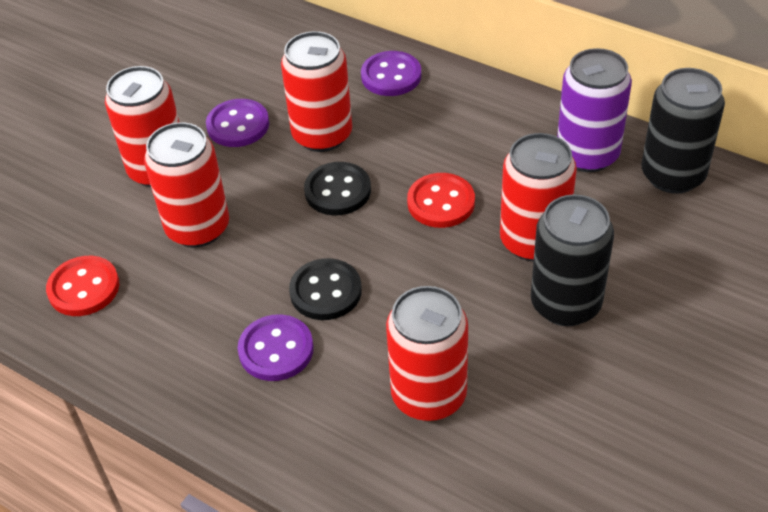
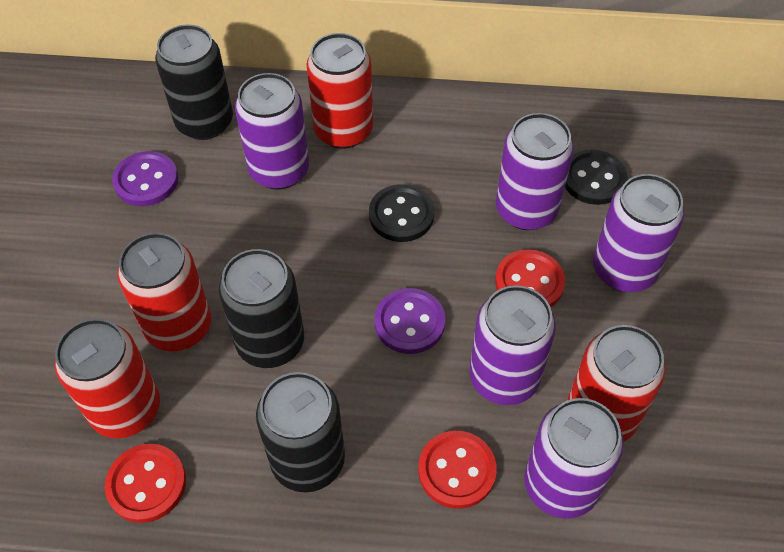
black can: 2 -> 3
purple button: 3 -> 2
purple can: 1 -> 5
red button: 2 -> 3
red can: 5 -> 4

